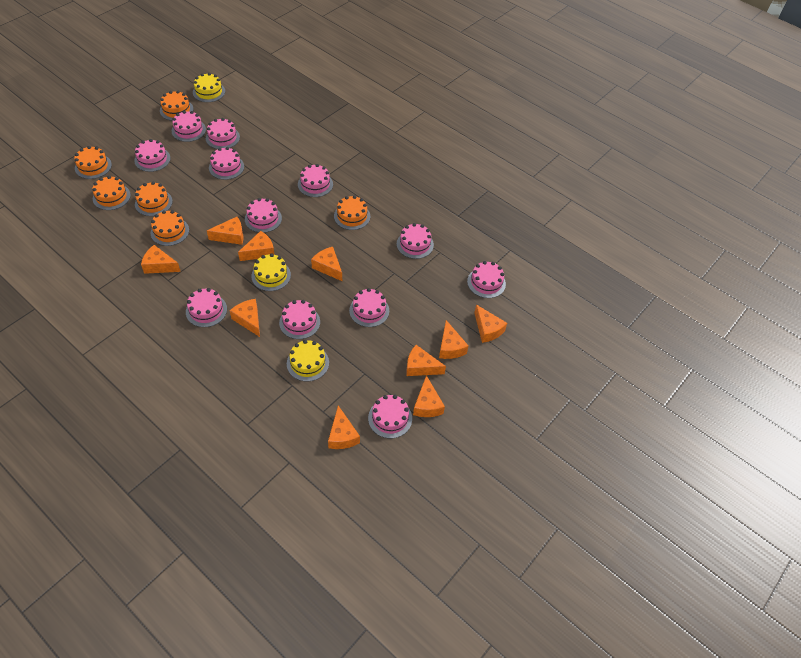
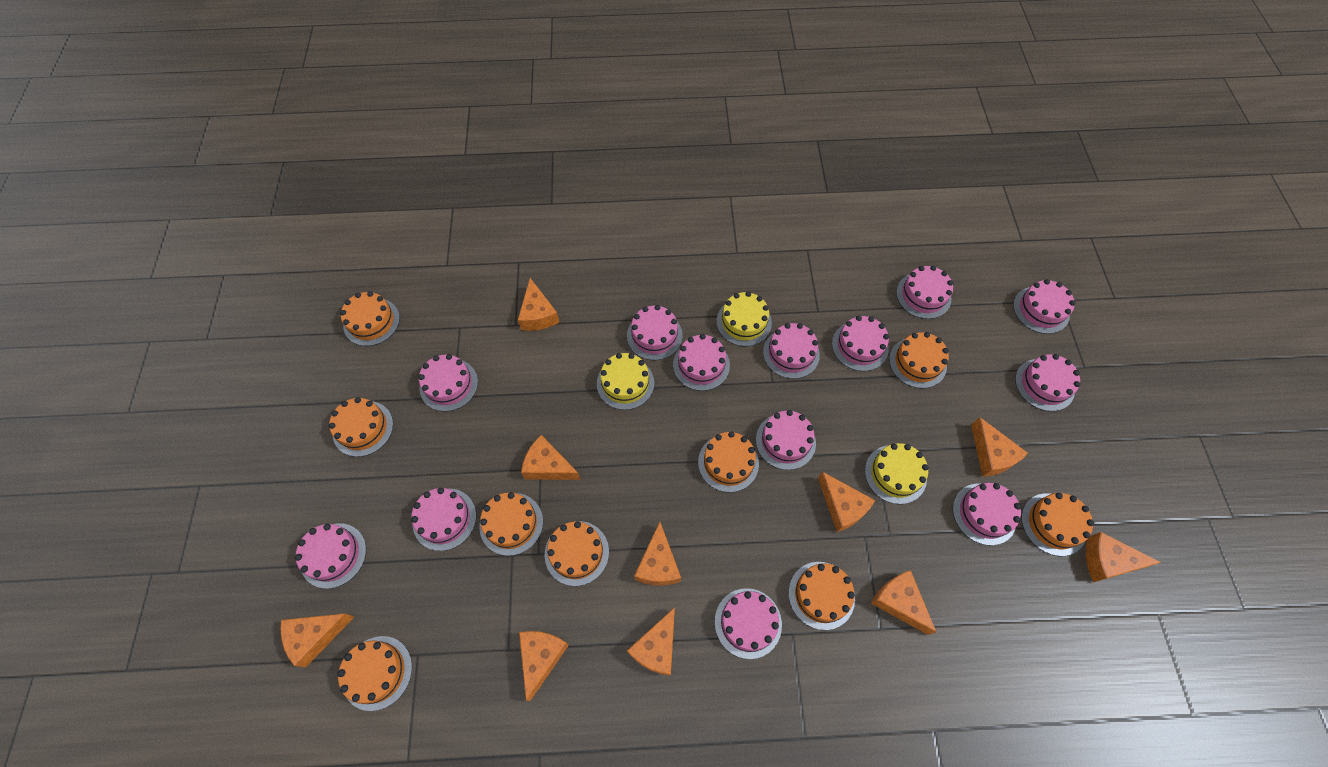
orange cake: 6 -> 9
pink cake: 12 -> 13

